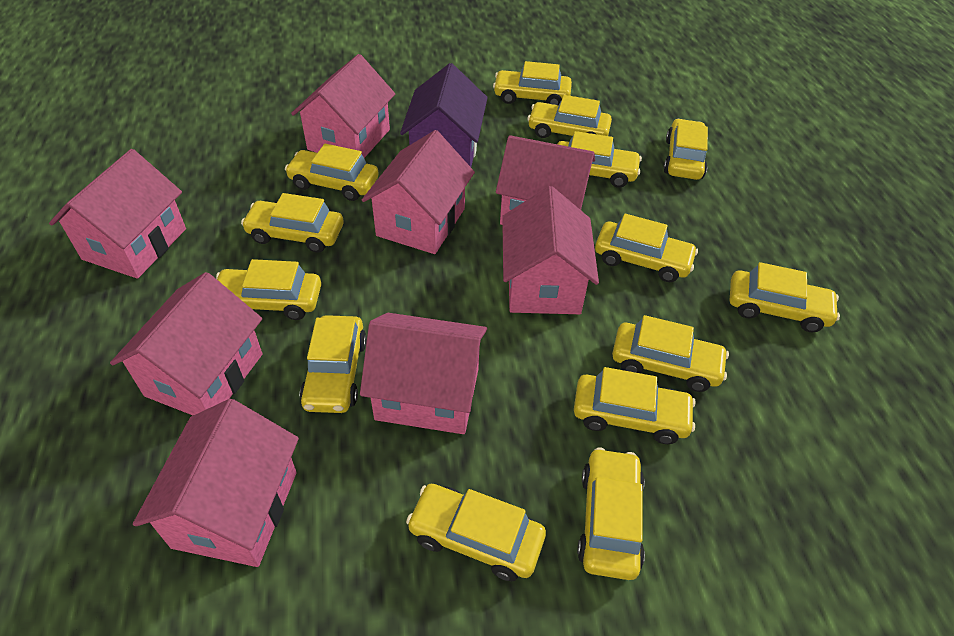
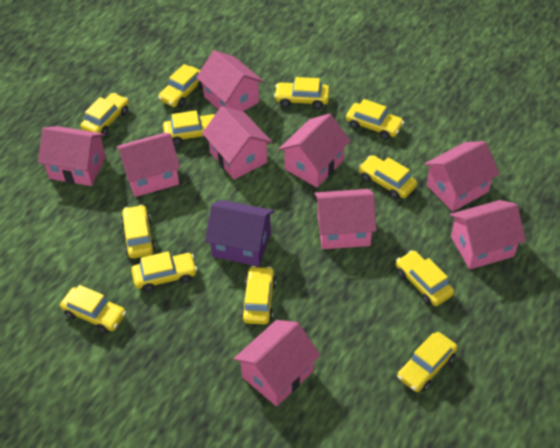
pink house: 8 -> 9
yellow car: 14 -> 12

